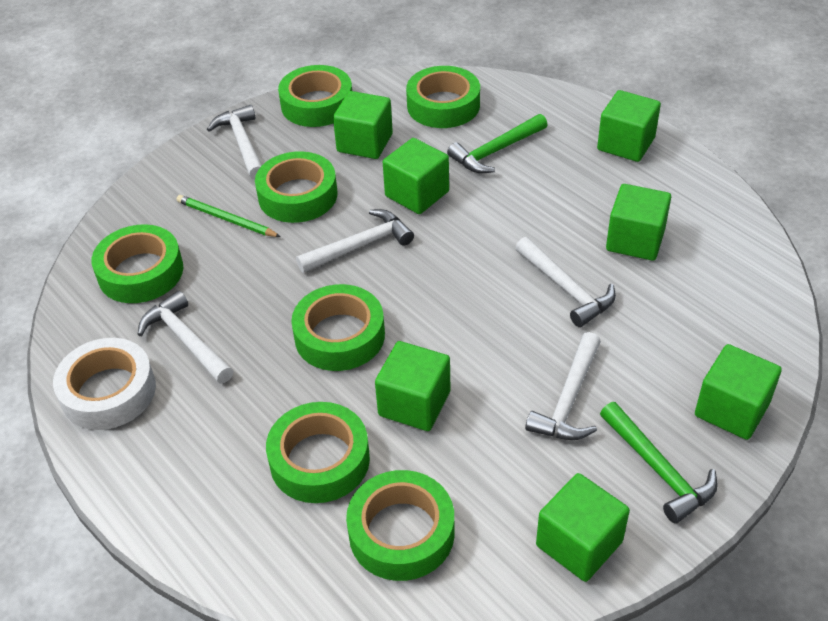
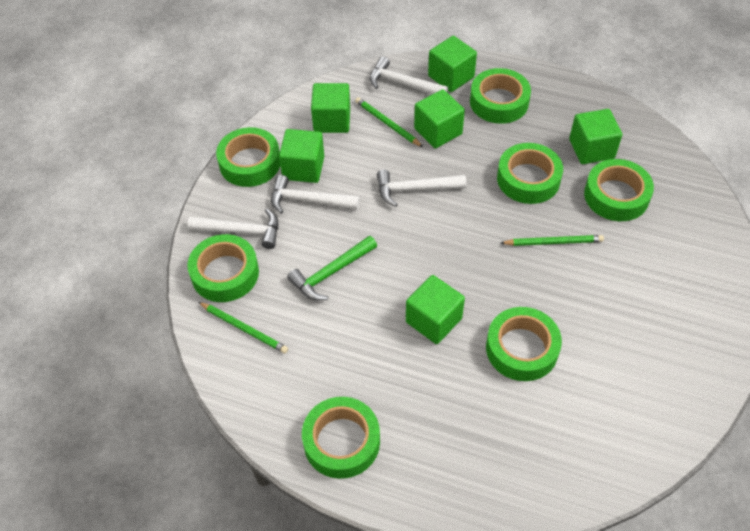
green cube: 7 -> 6
green hammer: 2 -> 1
green pencil: 1 -> 3
white hammer: 5 -> 4
white tape: 1 -> 0

